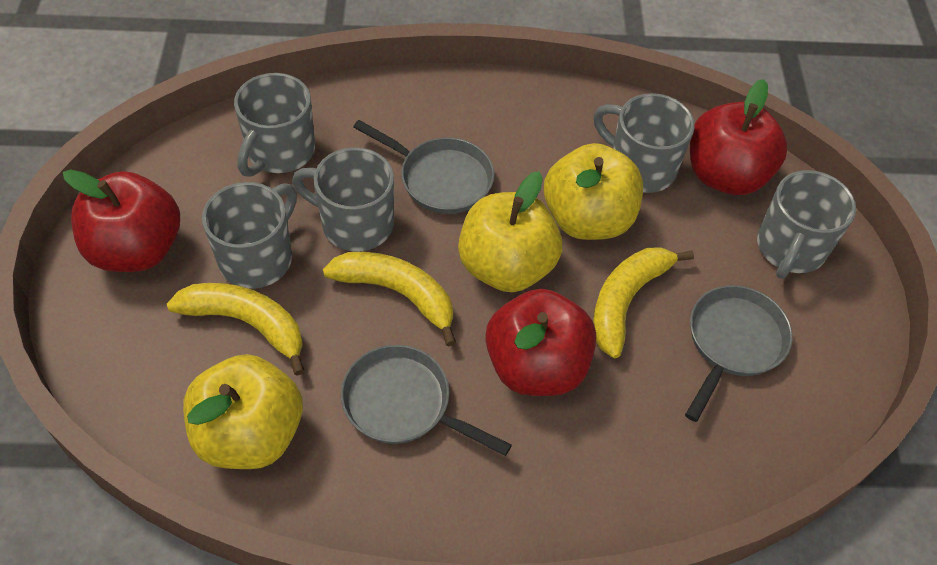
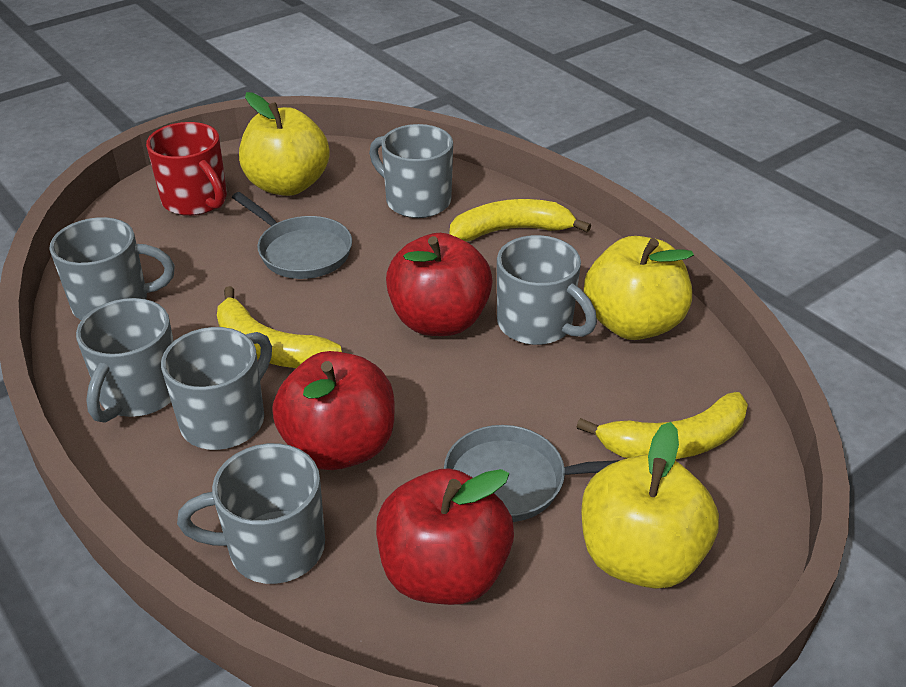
grey mug: 5 -> 6
grey pan: 3 -> 2
red mug: 0 -> 1

